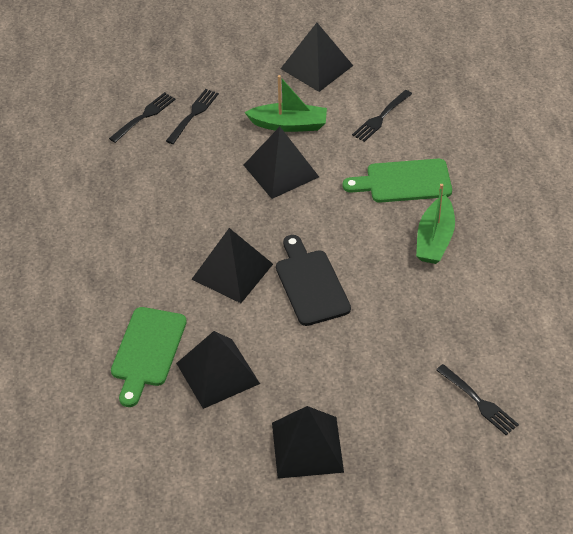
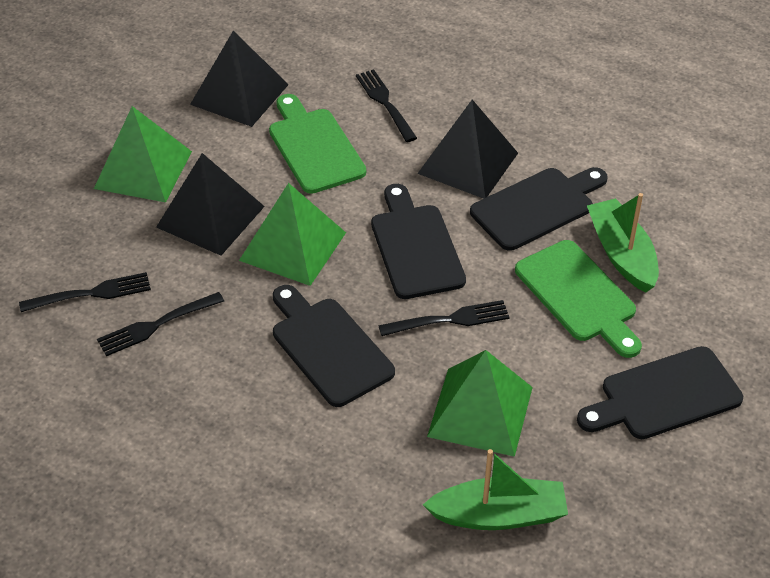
black cutting board: 1 -> 4
black pyramid: 5 -> 3
green pyramid: 0 -> 3

